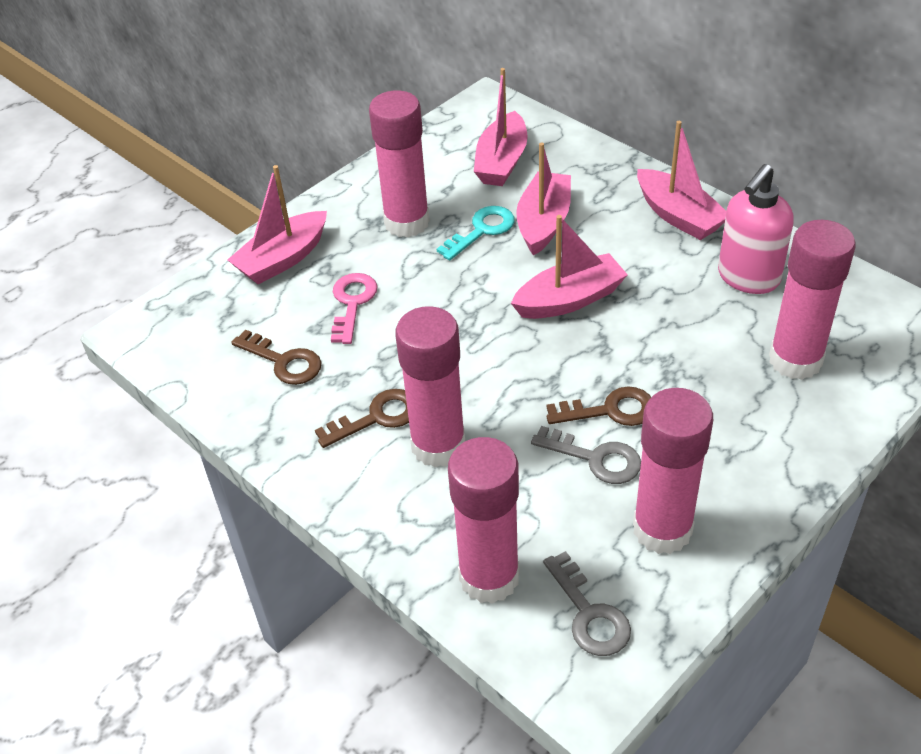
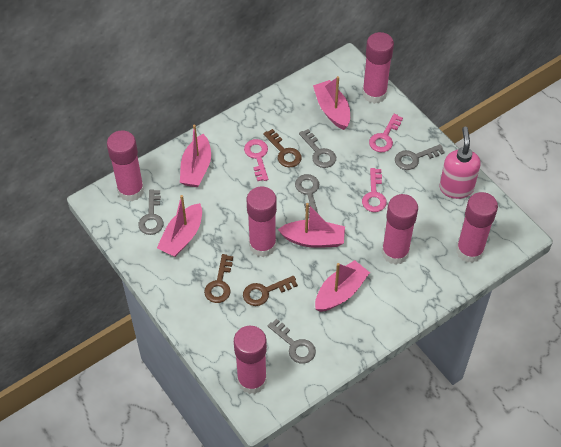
grey key: 2 -> 5
pink glue stick: 5 -> 6
pink key: 1 -> 3
turquoise key: 1 -> 0

